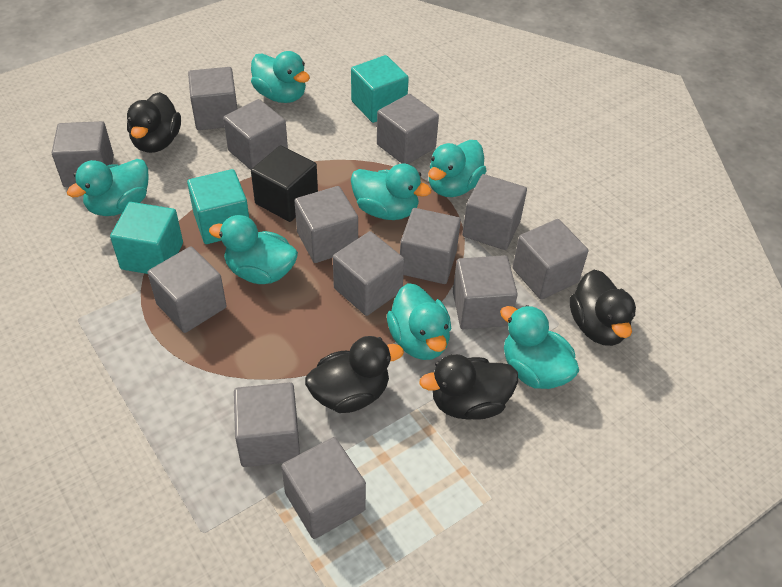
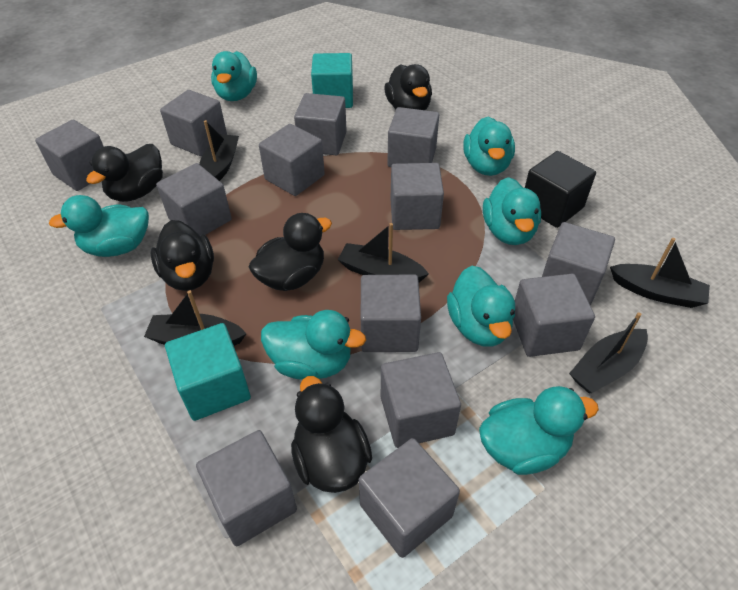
black boat: 0 -> 5
black duck: 4 -> 5
turquoise cube: 3 -> 2

